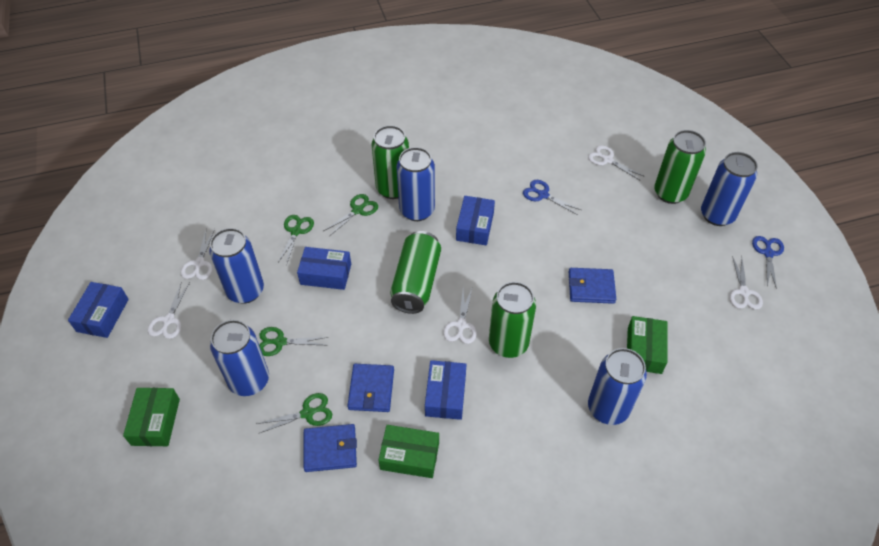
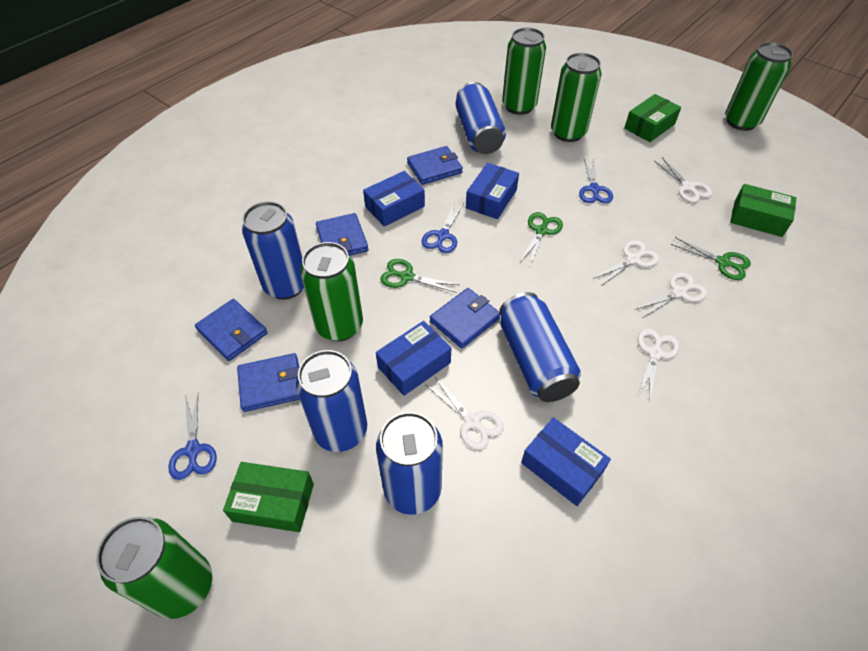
blue scissors: 2 -> 3
blue wallet: 3 -> 5
green can: 4 -> 5
green scissors: 4 -> 3

